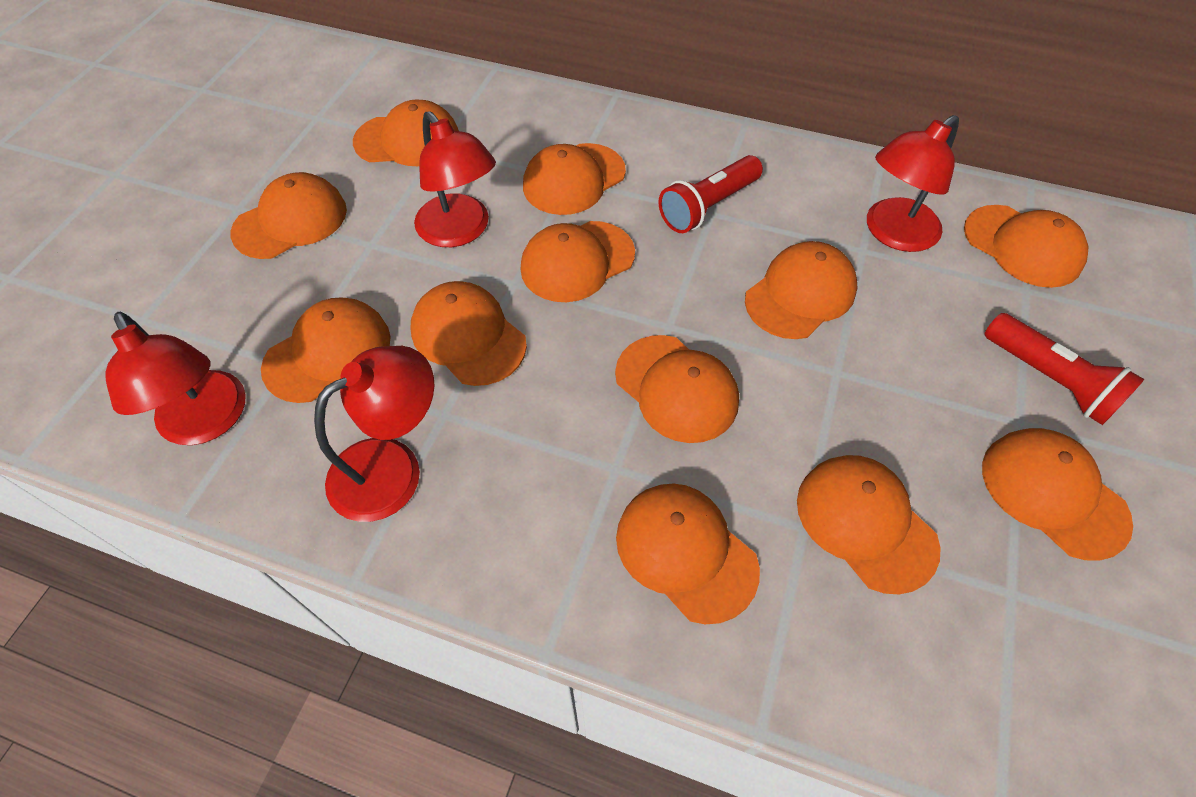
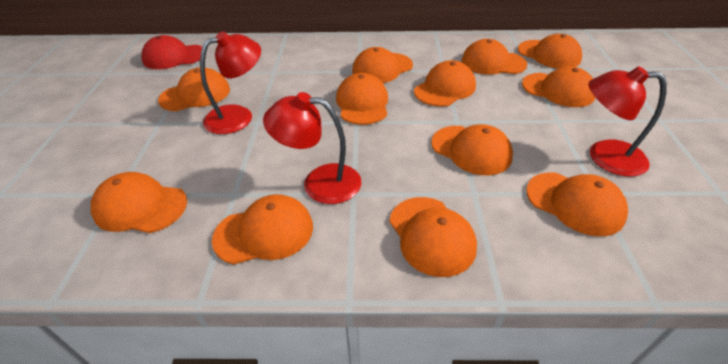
red cap: 0 -> 1
red flashlight: 2 -> 0
red lamp: 4 -> 3

